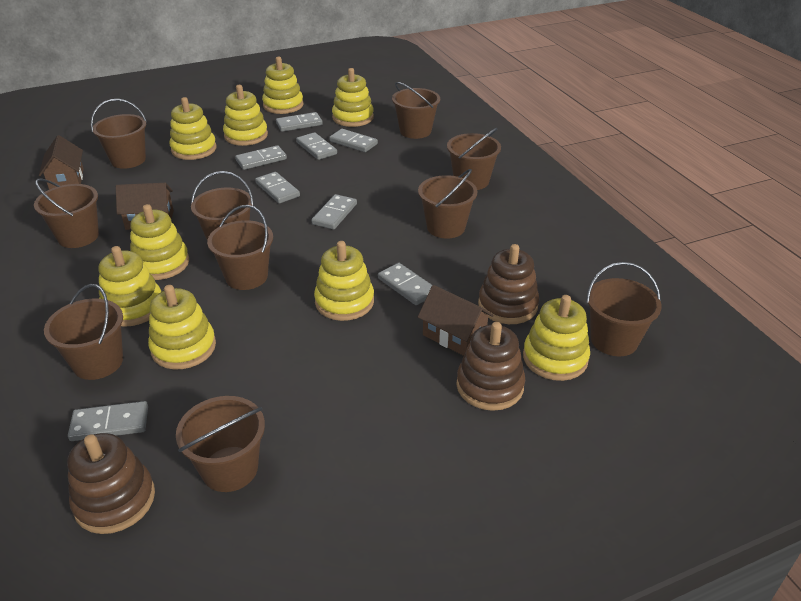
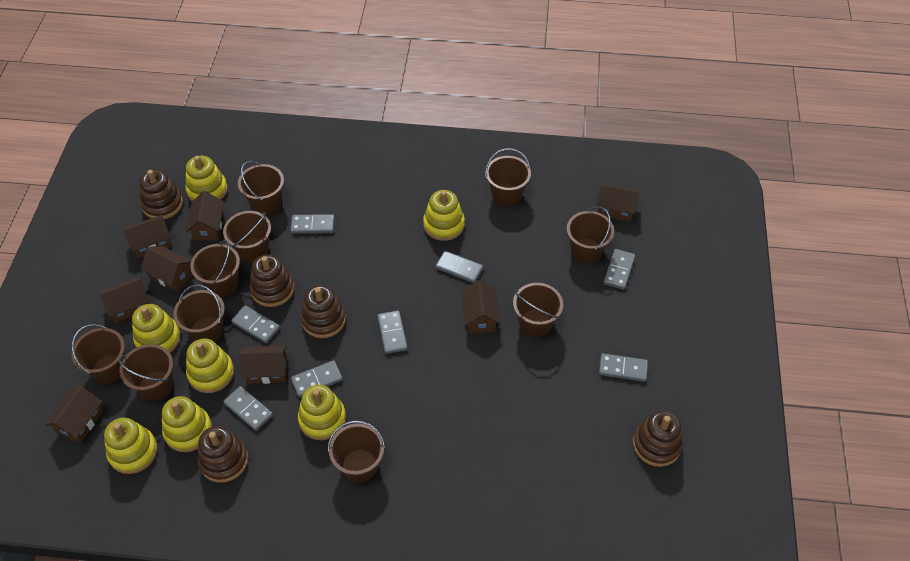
brown house: 3 -> 8
brown stacking toy: 3 -> 5
yellow stacking toy: 9 -> 7

